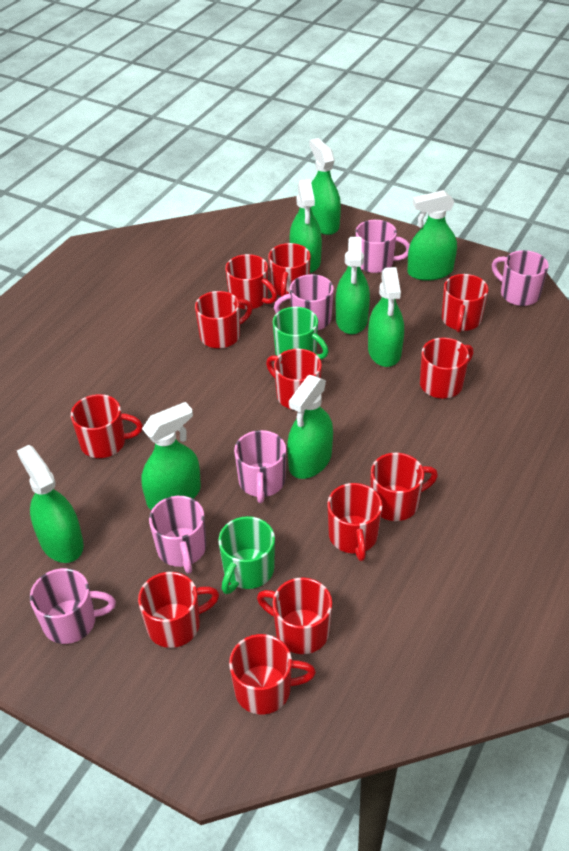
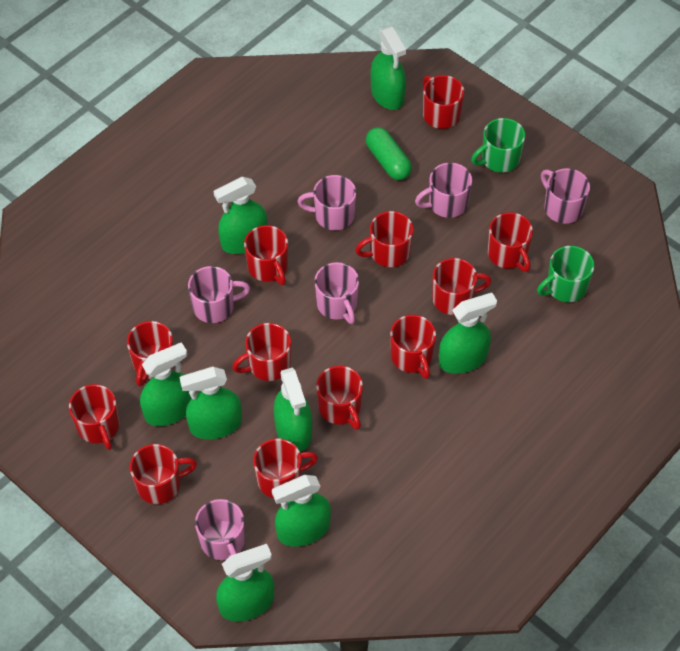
green capsule: 0 -> 1

